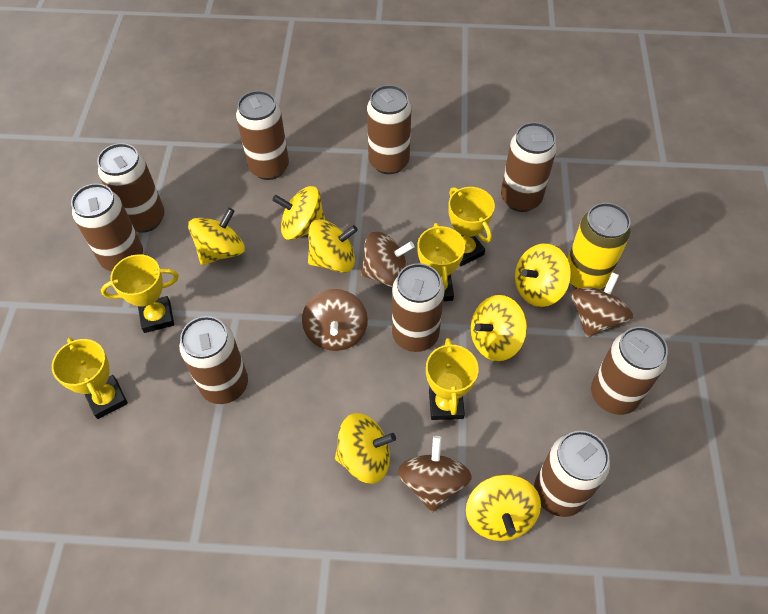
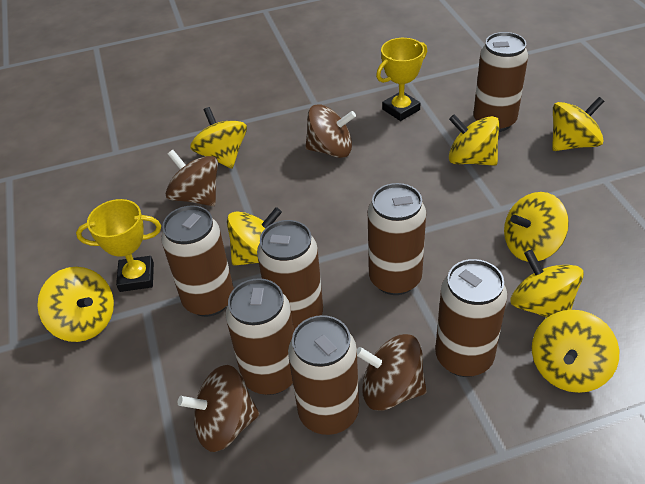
brown can: 9 -> 7
yellow can: 1 -> 0
yellow spinning top: 7 -> 8
yellow trophy: 5 -> 2

